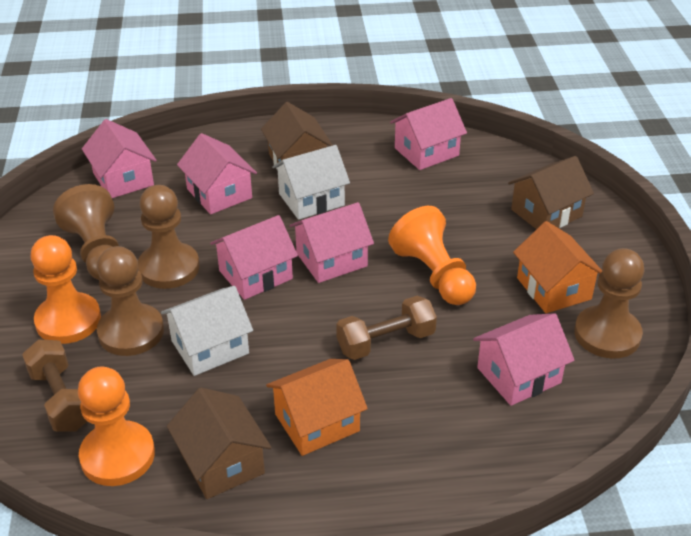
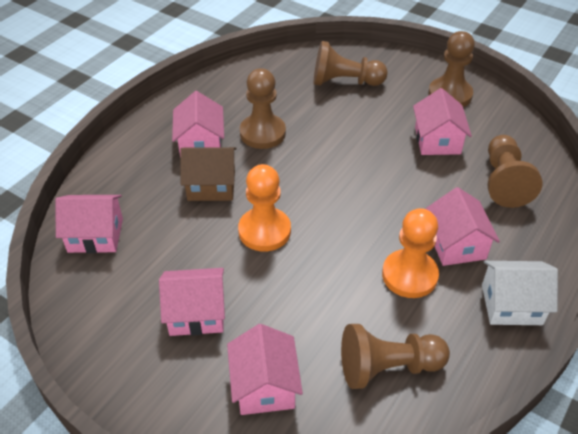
brown dumbbell: 2 -> 0
brown house: 3 -> 1
brown pawn: 4 -> 5
orange house: 2 -> 0
orange pawn: 3 -> 2
white house: 2 -> 1

